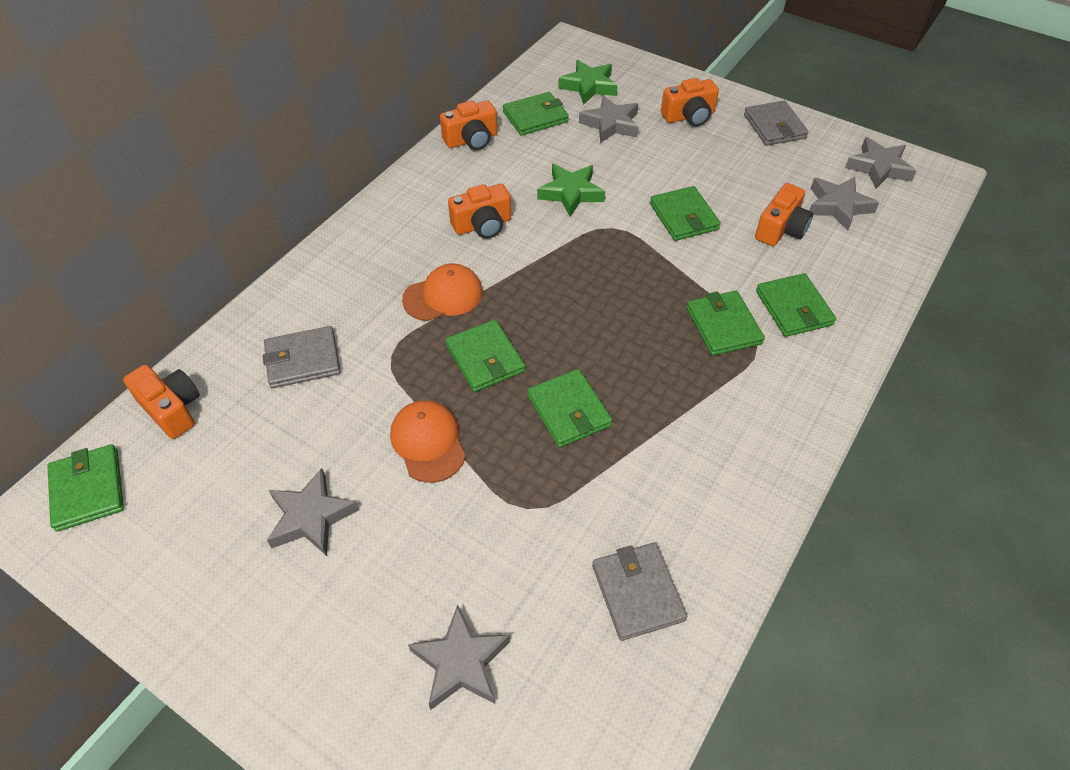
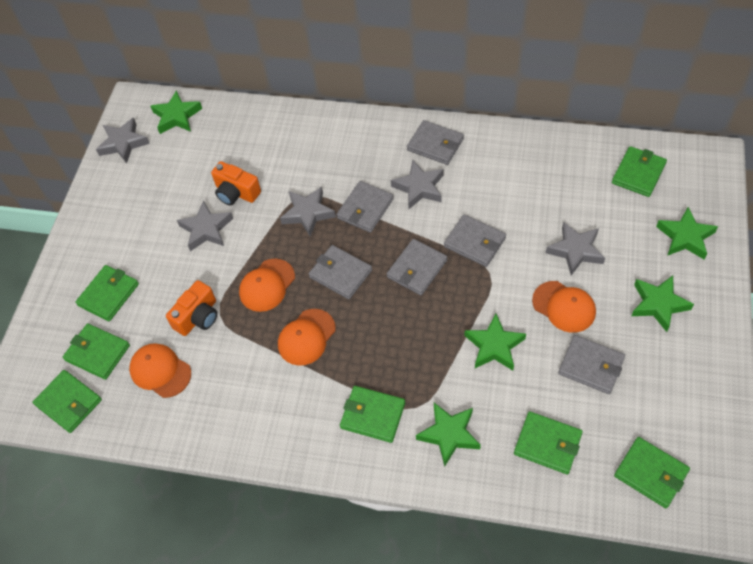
green star: 2 -> 5
grey wallet: 3 -> 6
orange camera: 5 -> 2
orange cap: 2 -> 4

